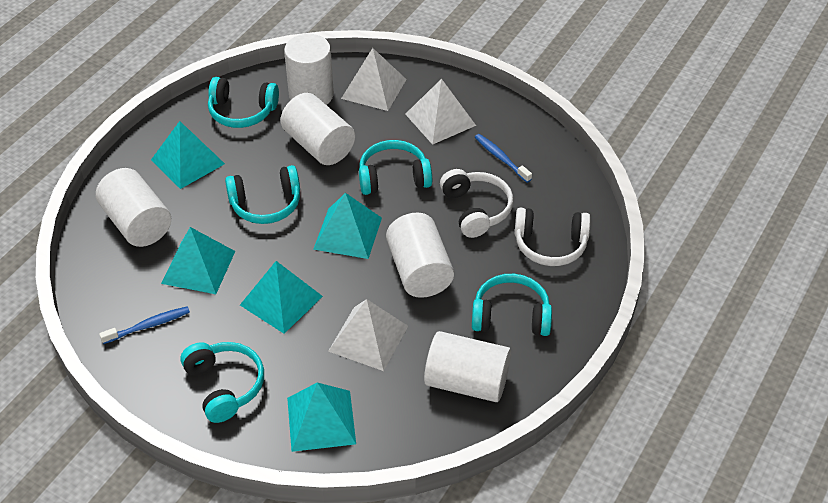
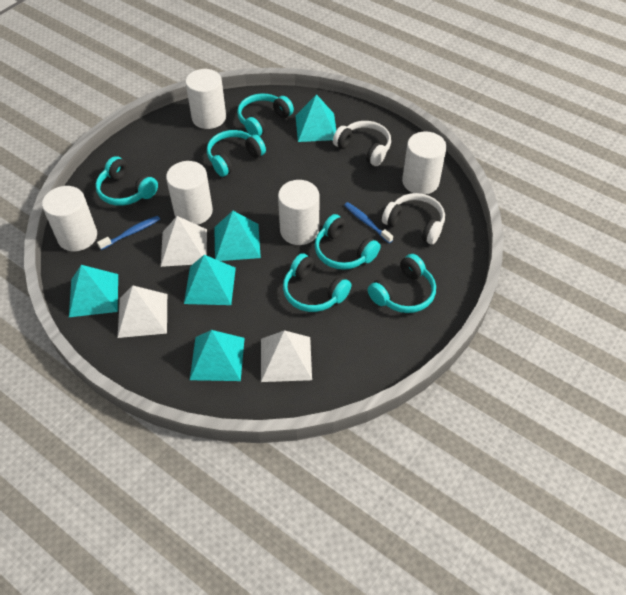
turquoise headphones: 5 -> 6

